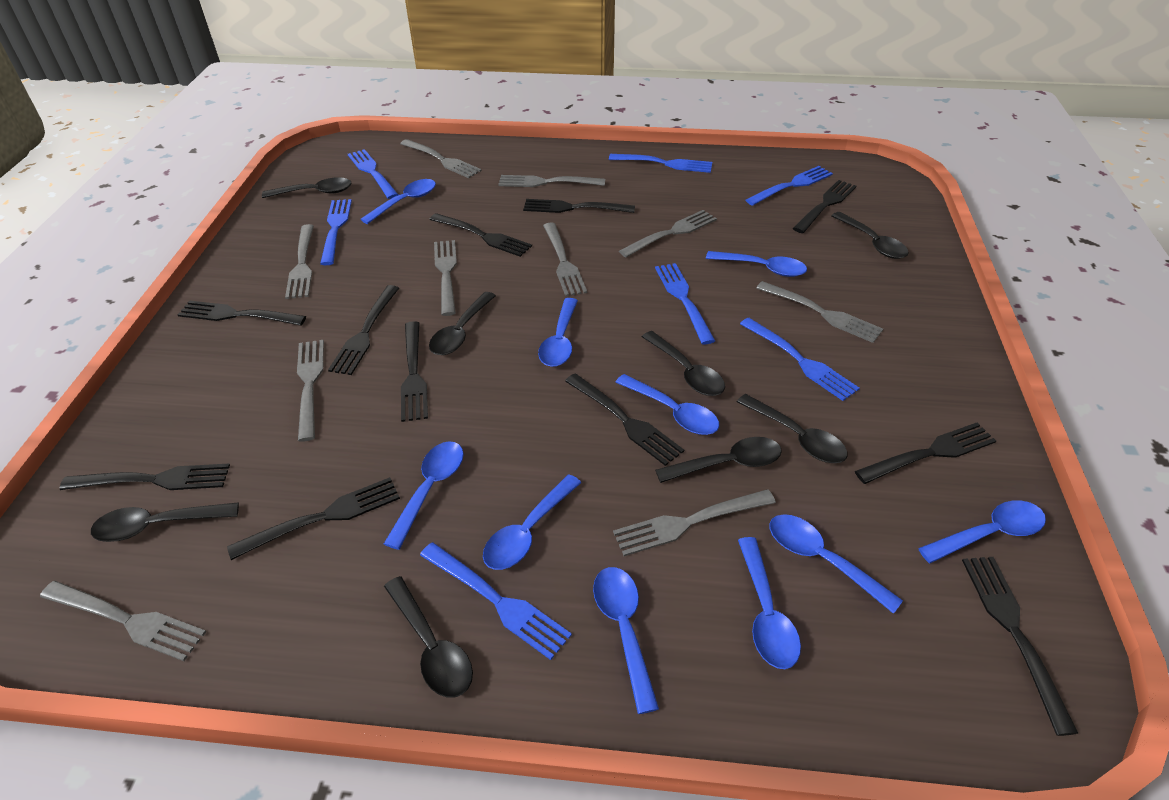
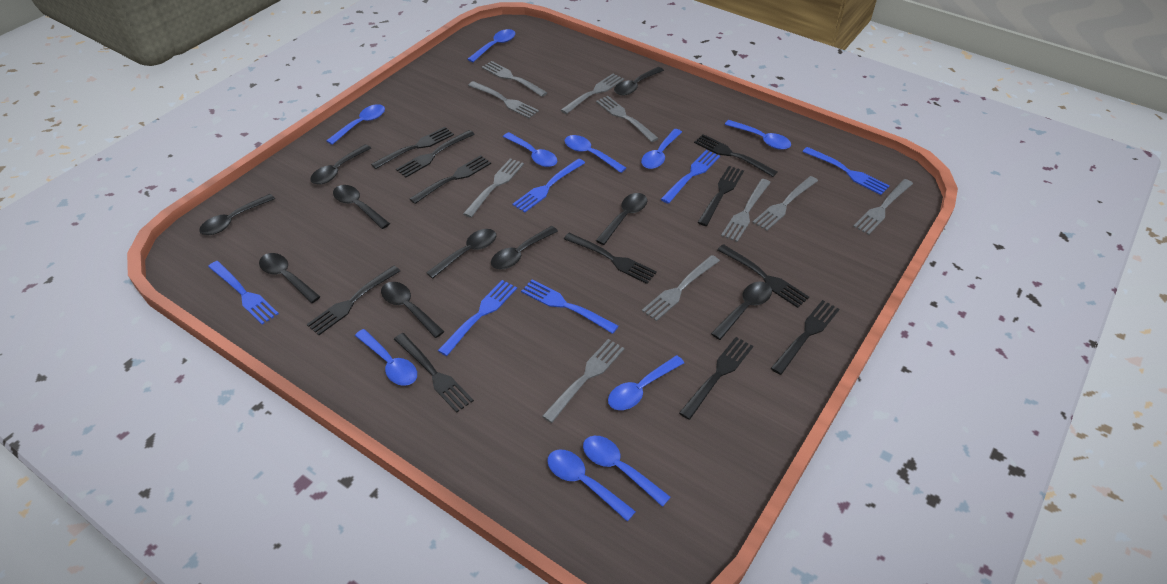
black spoon: 8 -> 10
blue fork: 7 -> 6

